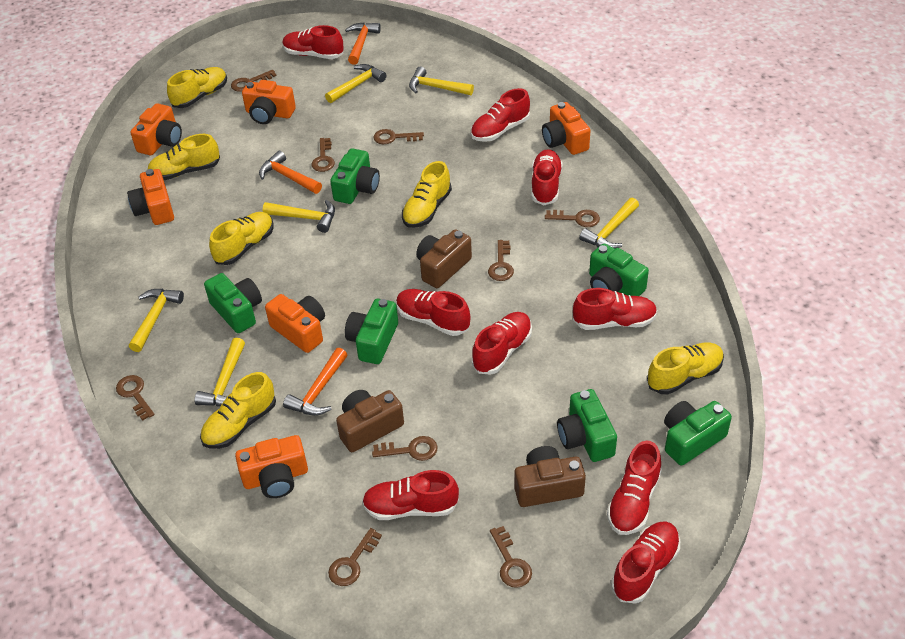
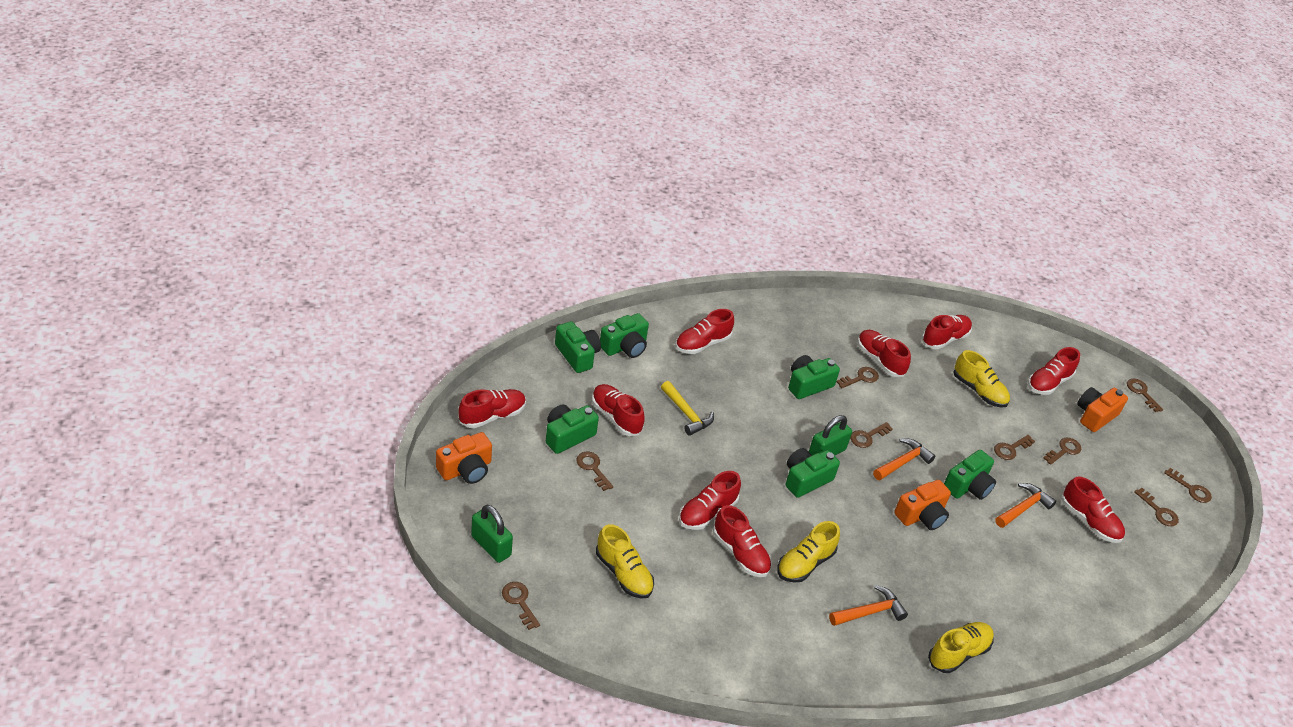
brown camera: 3 -> 0
green padlock: 0 -> 2
orange camera: 6 -> 3
yellow hammer: 6 -> 1
yellow shoe: 6 -> 4

